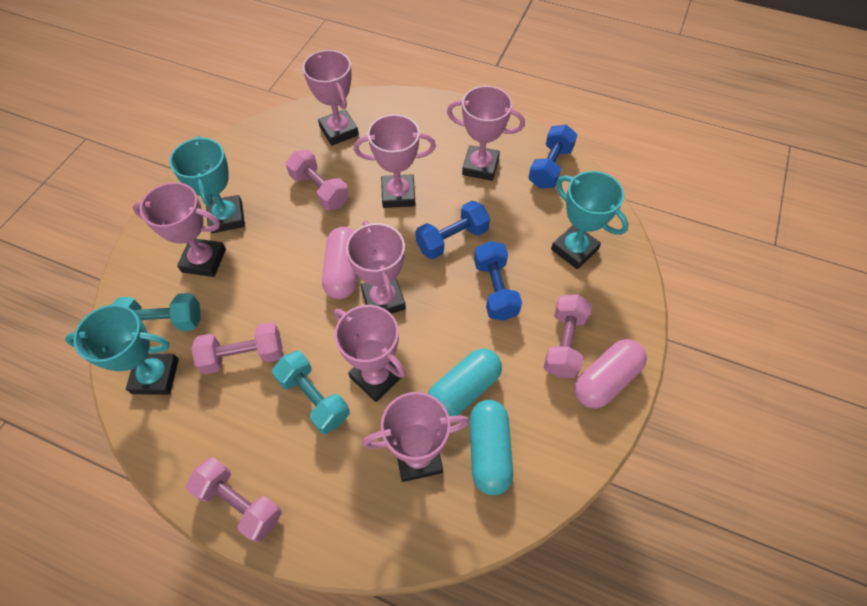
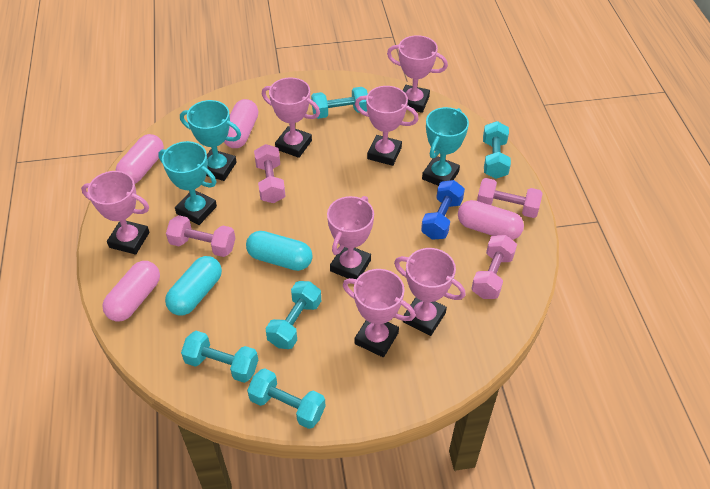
blue dumbbell: 3 -> 1
pink capsule: 2 -> 4
turquoise dumbbell: 2 -> 5

